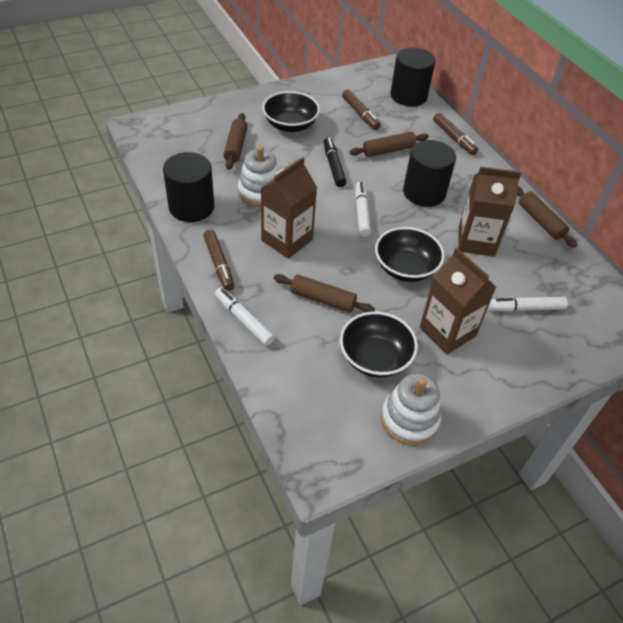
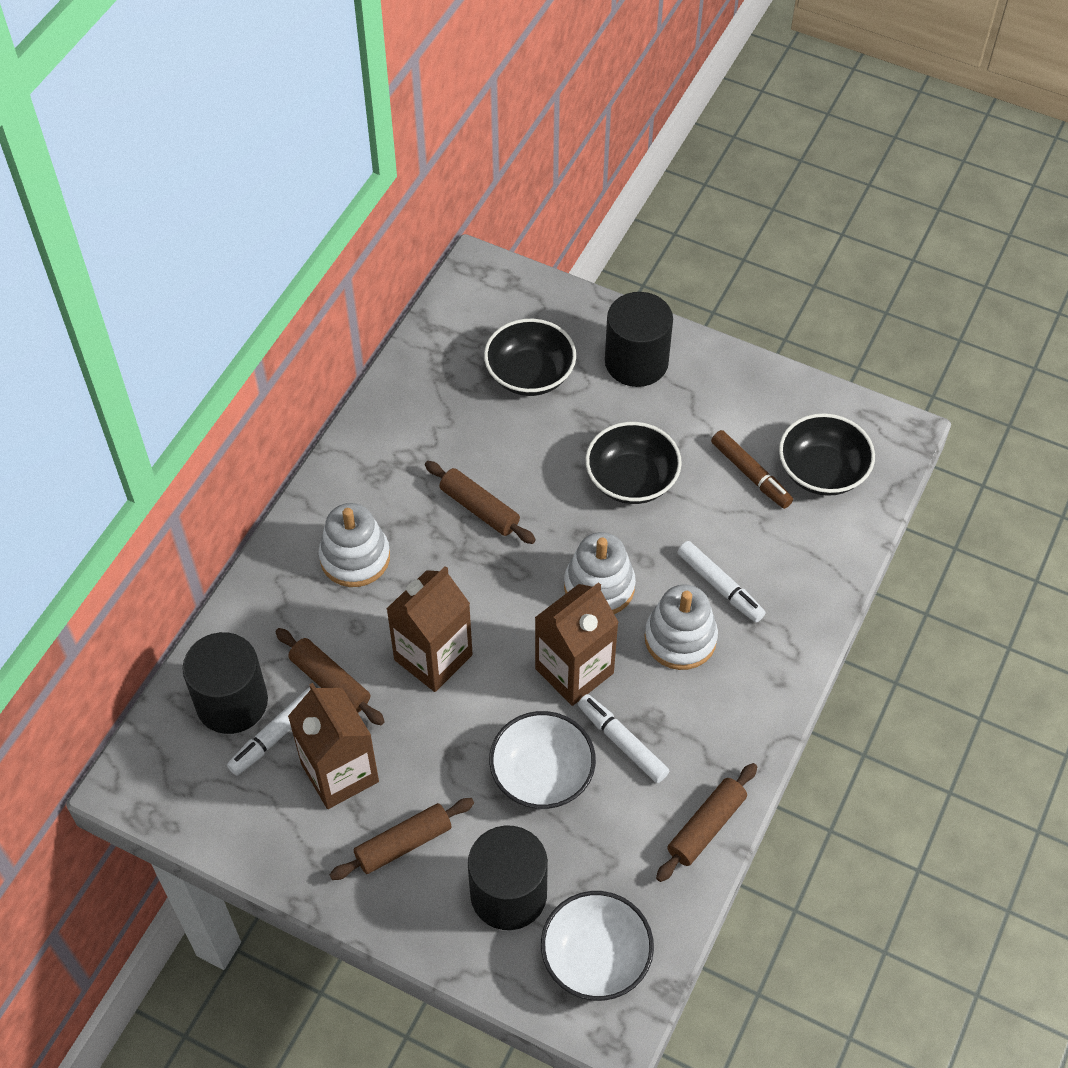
black marker: 1 -> 0
brown marker: 3 -> 1
white bowl: 0 -> 2
white stacking toy: 2 -> 3

